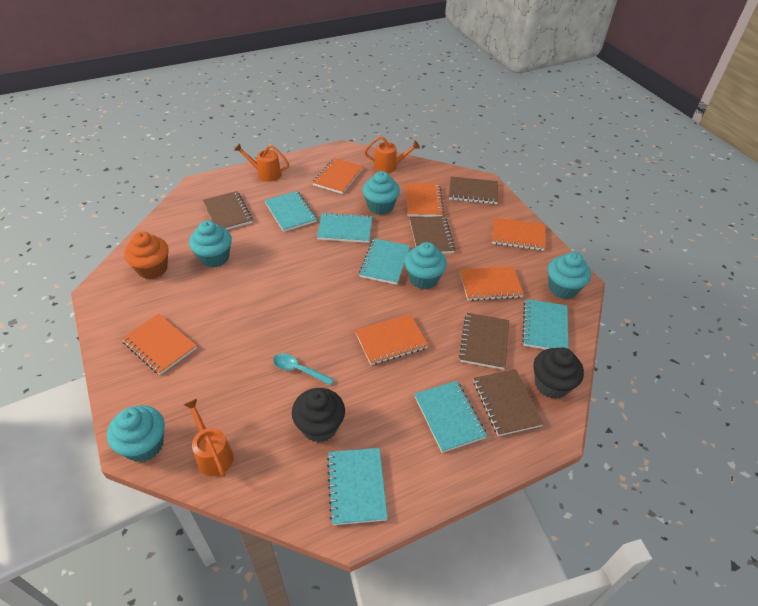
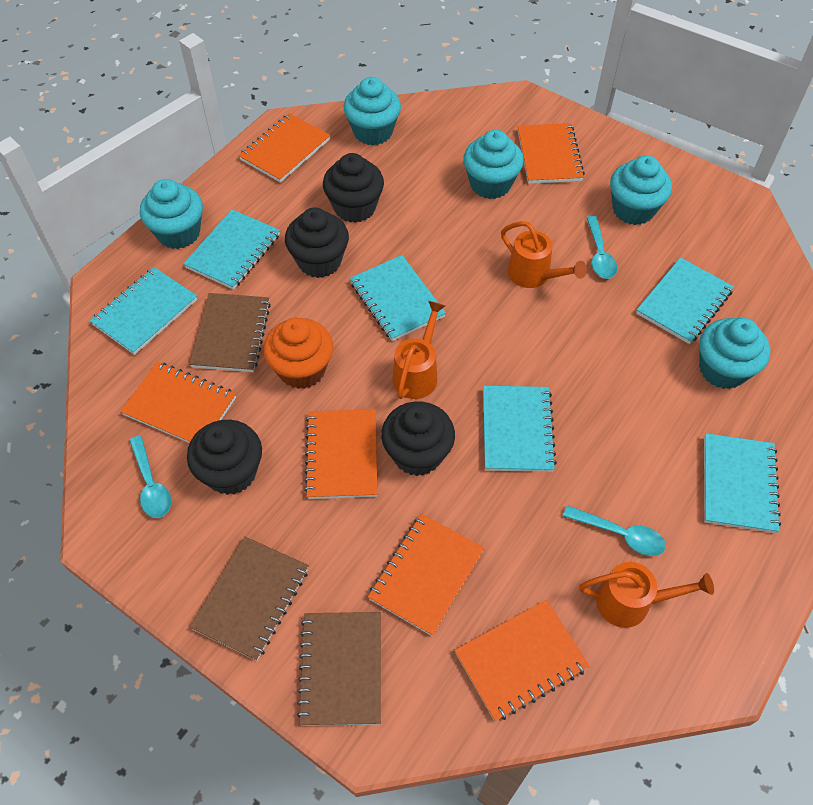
black cupcake: 2 -> 4
brown notebook: 5 -> 3
turquoise spoon: 1 -> 3

